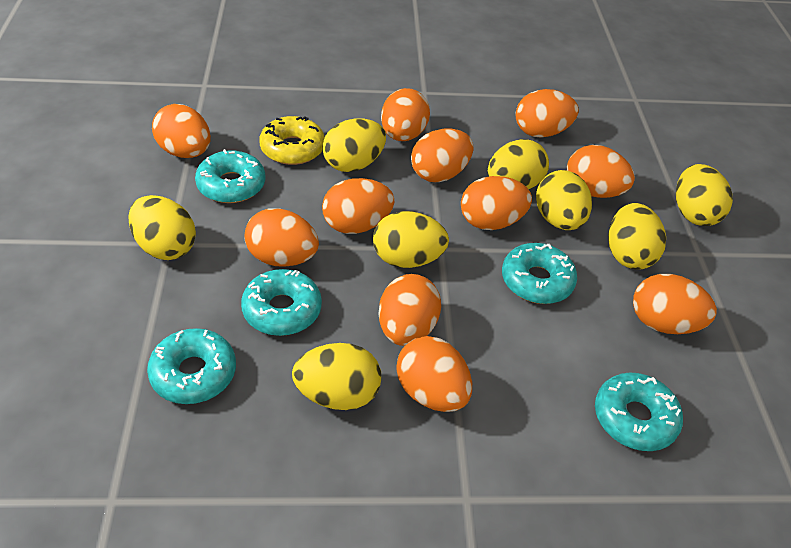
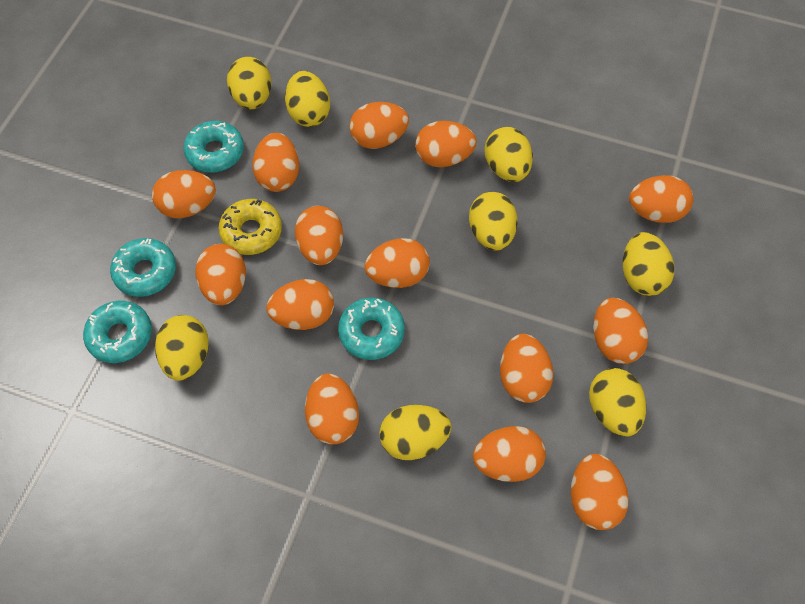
orange egg: 11 -> 14
turquoise donut: 5 -> 4

